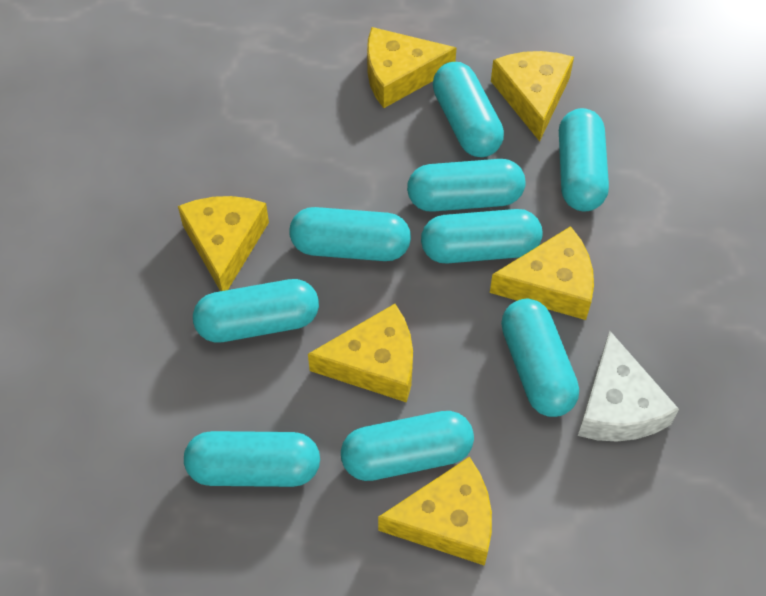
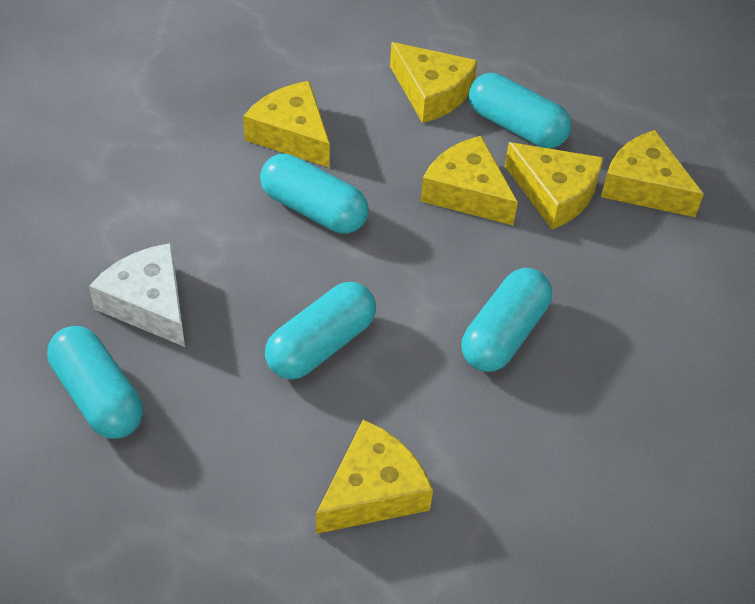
turquoise capsule: 9 -> 5

